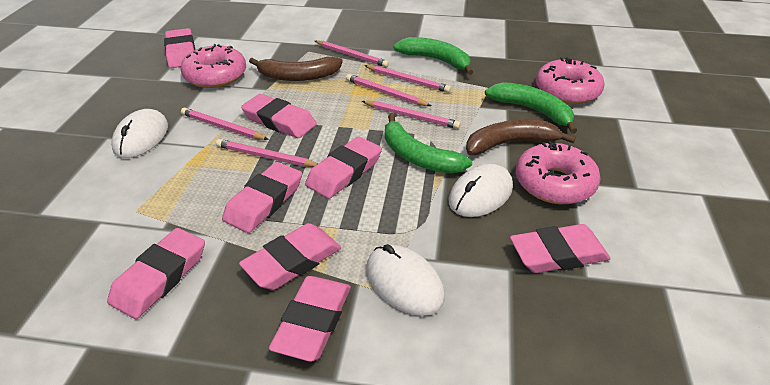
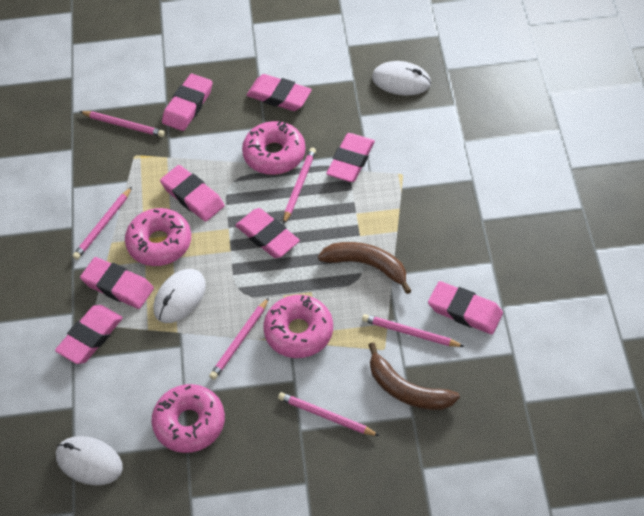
green banana: 3 -> 0
pink donut: 3 -> 4

